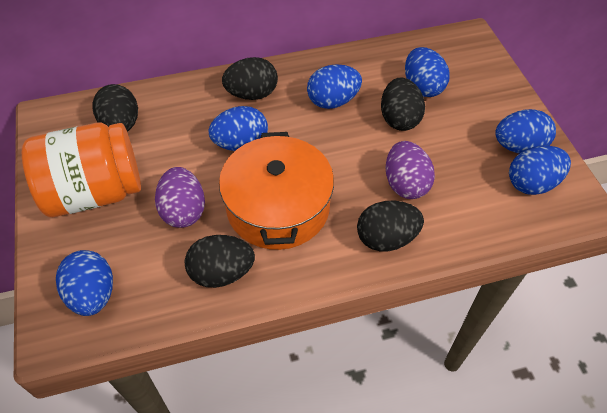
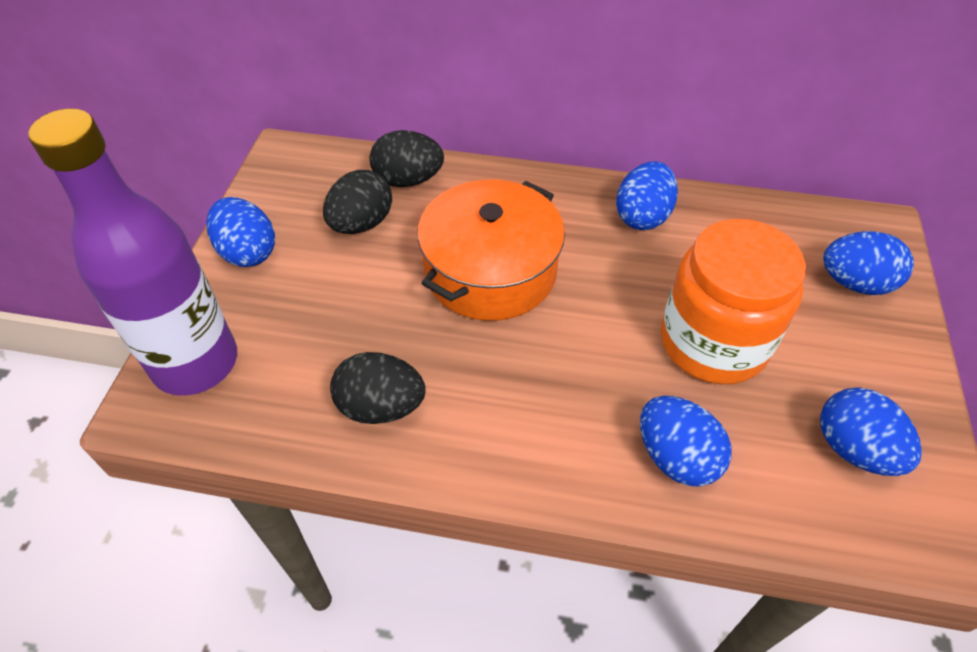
black egg: 5 -> 3
blue egg: 6 -> 5
purple bottle: 0 -> 1
purple egg: 2 -> 0

